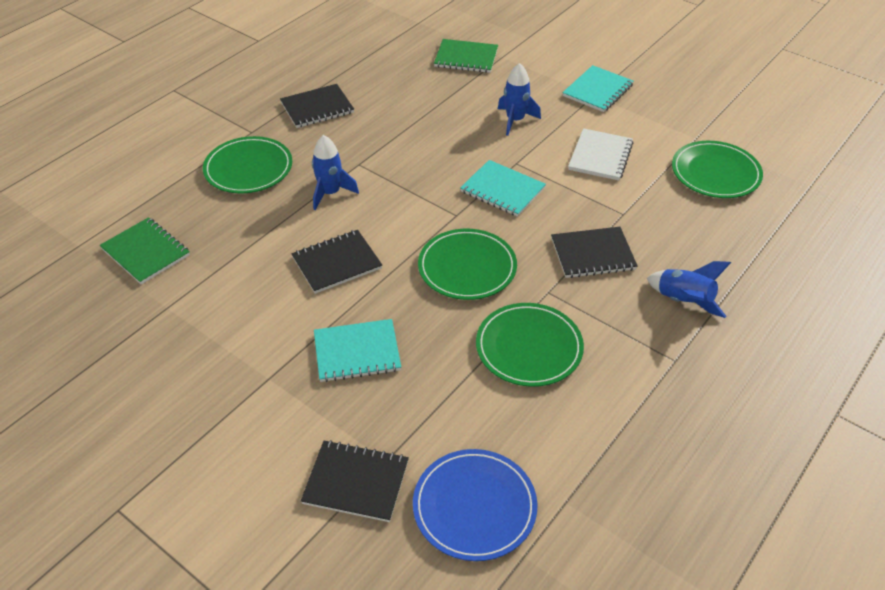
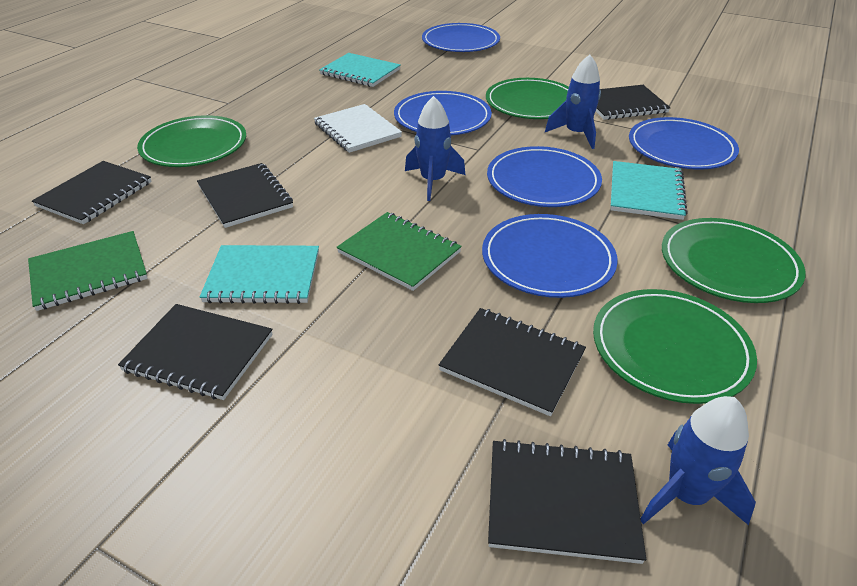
black notebook: 4 -> 6
blue plate: 1 -> 5

